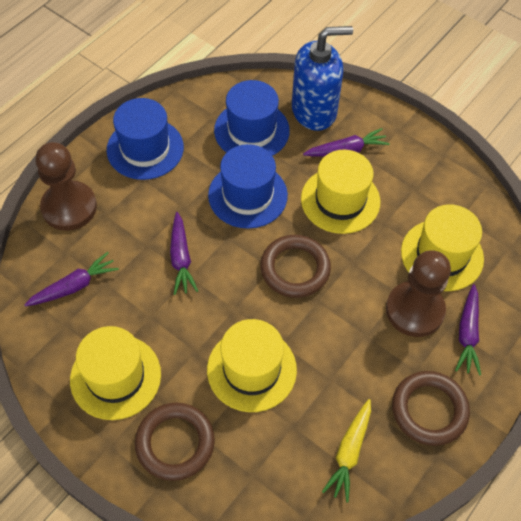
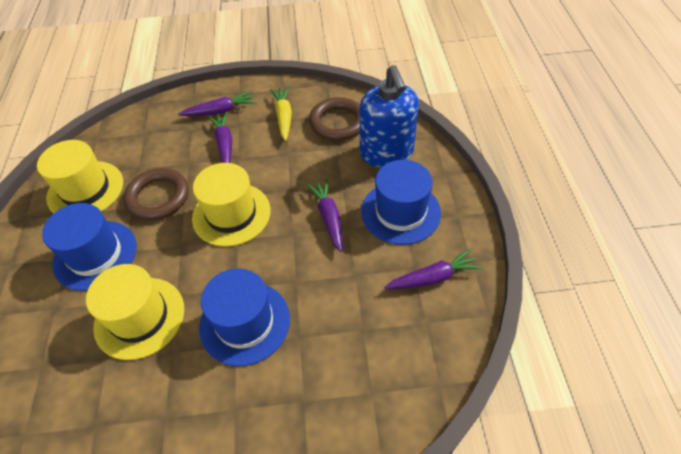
brown pawn: 2 -> 0
brown ring: 3 -> 2
yellow hat: 4 -> 3

